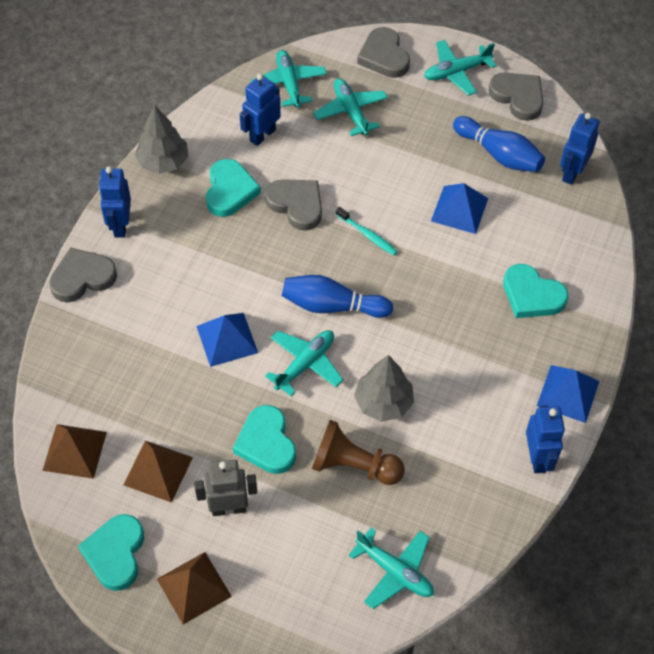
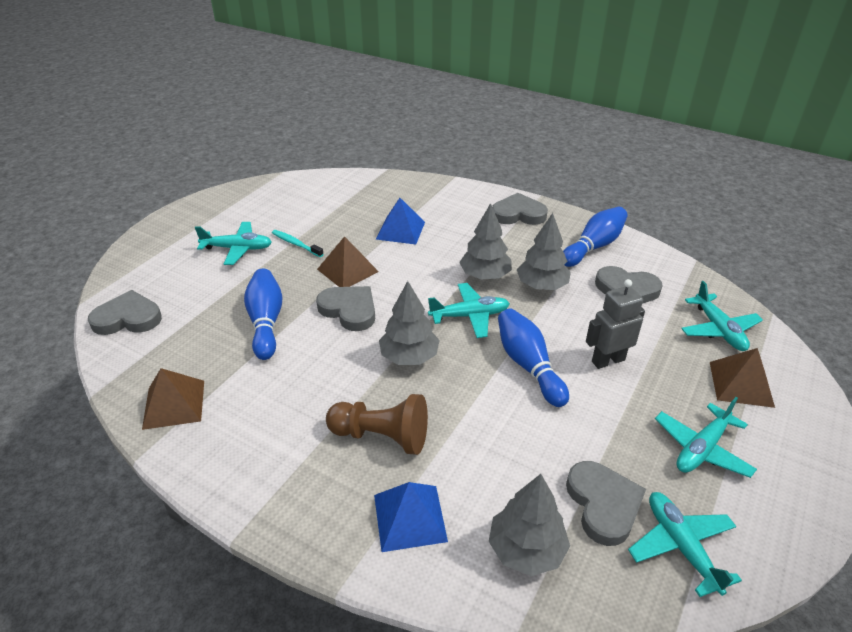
blue bowling pin: 2 -> 3
blue pyramid: 3 -> 2
blue robot: 4 -> 0
grey heart: 4 -> 5
grey tree: 2 -> 4
turquoise heart: 4 -> 0

